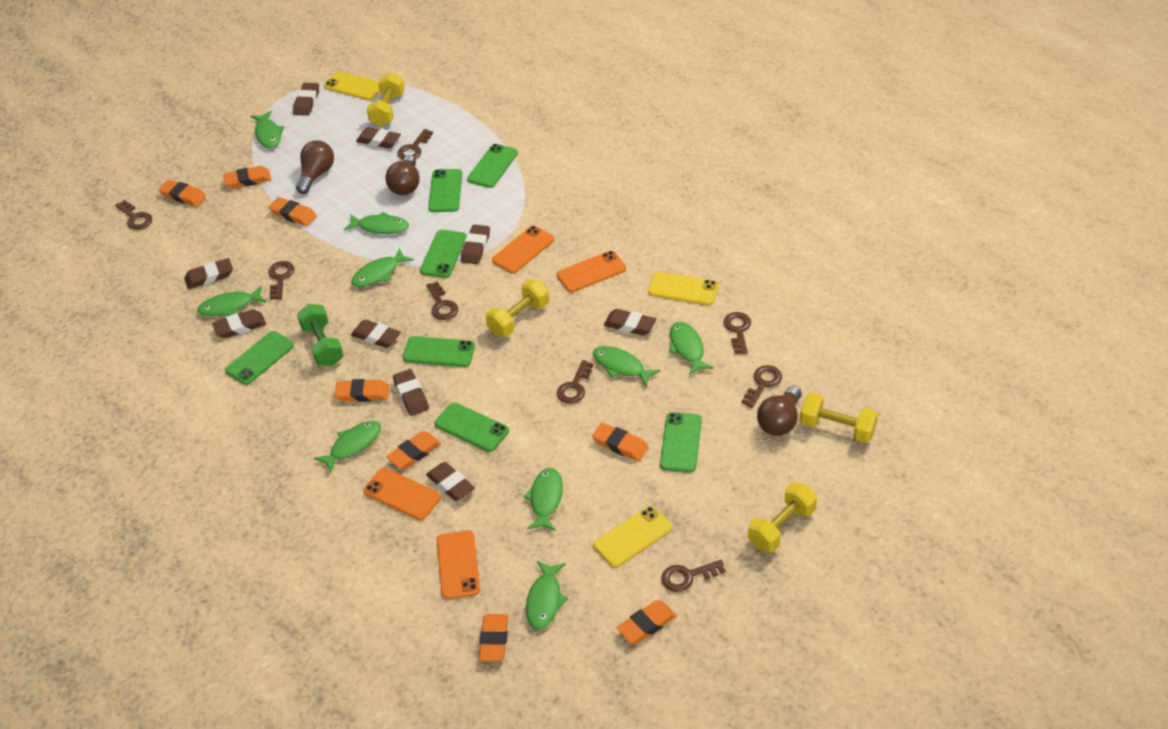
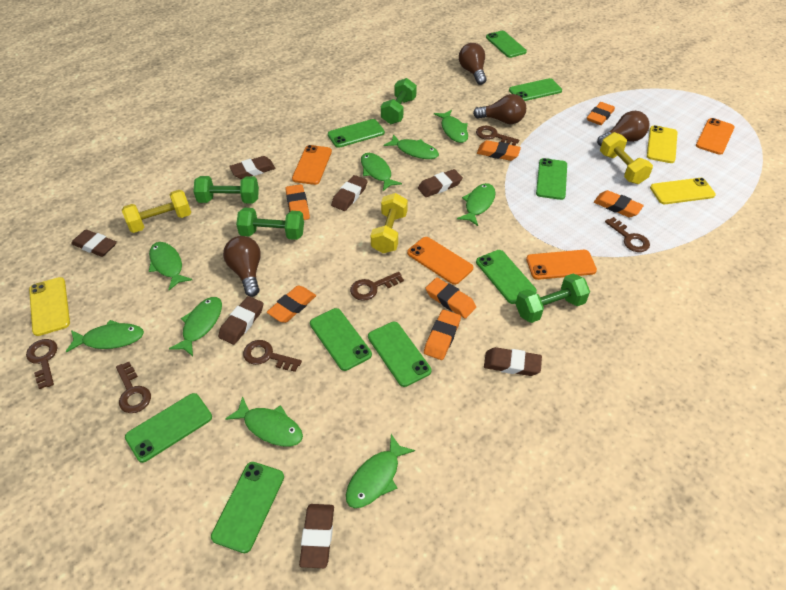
brown eraser: 9 -> 7
brown key: 8 -> 6
brown light bulb: 3 -> 4
green dumbbell: 1 -> 4
green phone: 7 -> 9
orange eraser: 8 -> 7
yellow dumbbell: 4 -> 3

